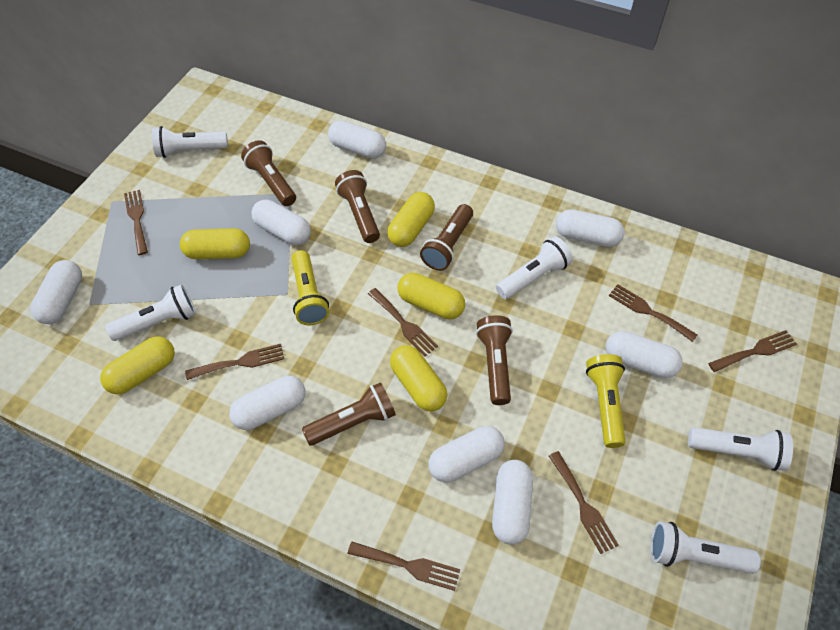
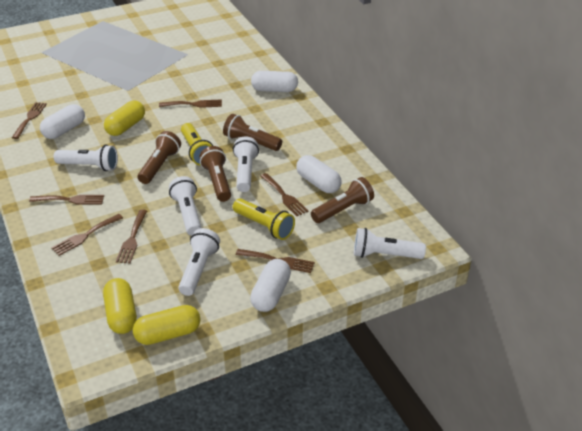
brown flashlight: 5 -> 4
white capsule: 8 -> 4
yellow capsule: 5 -> 3

